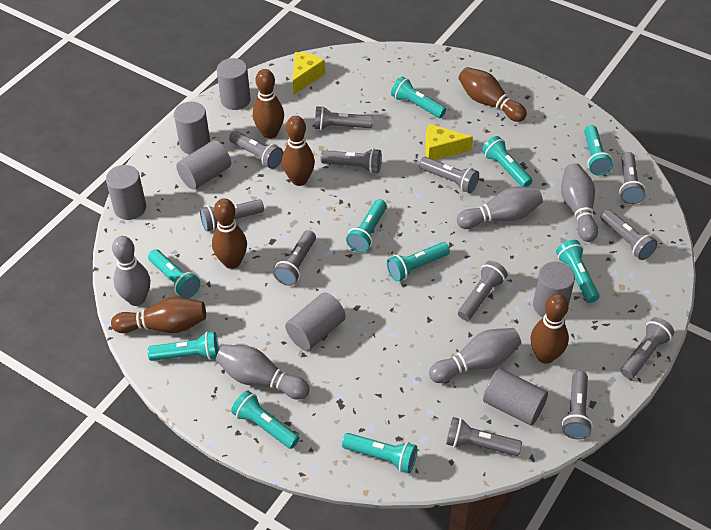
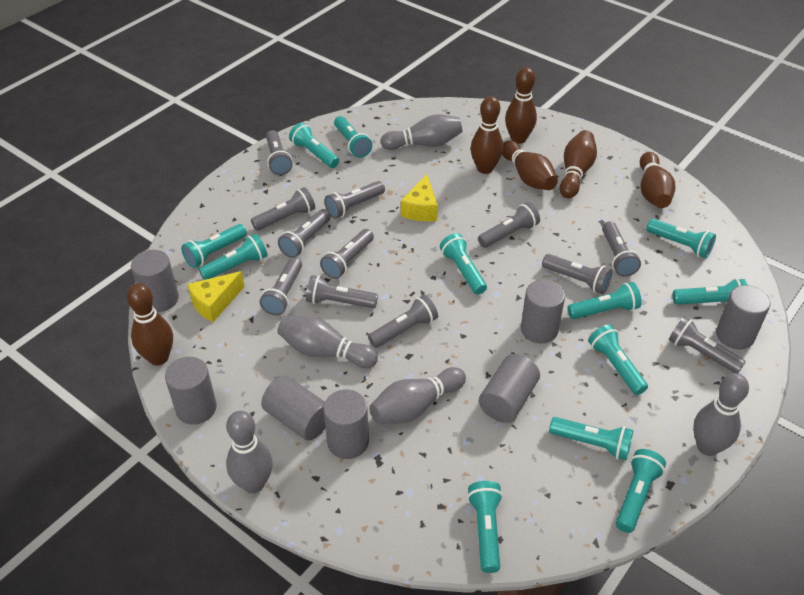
turquoise flashlight: 10 -> 12

